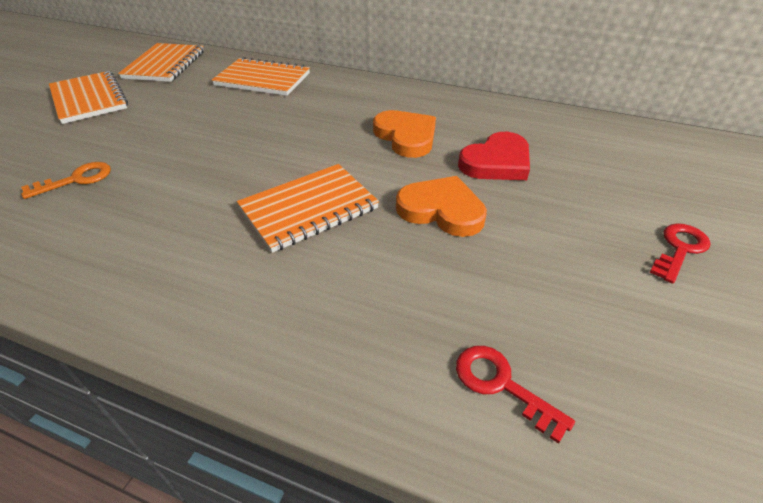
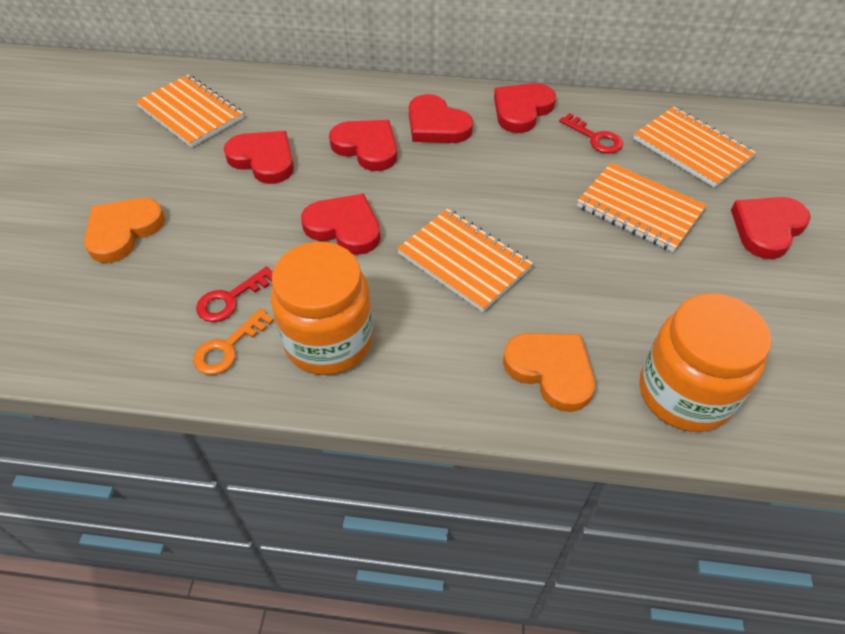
orange jar: 0 -> 2
red heart: 1 -> 6

